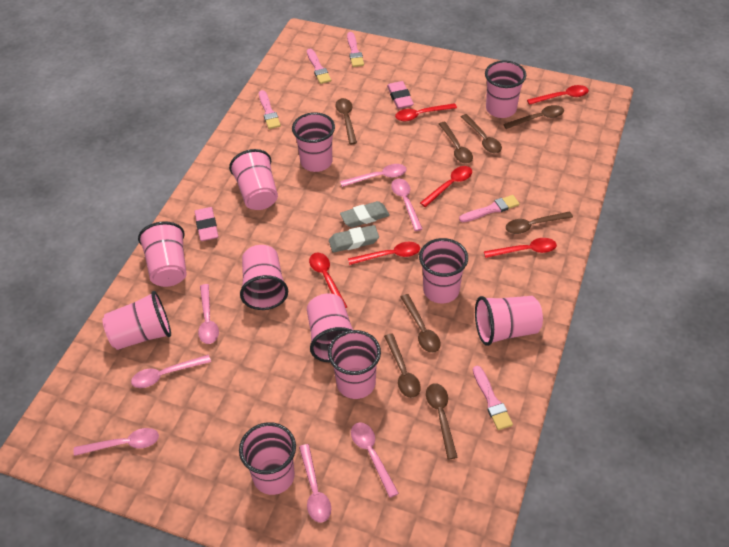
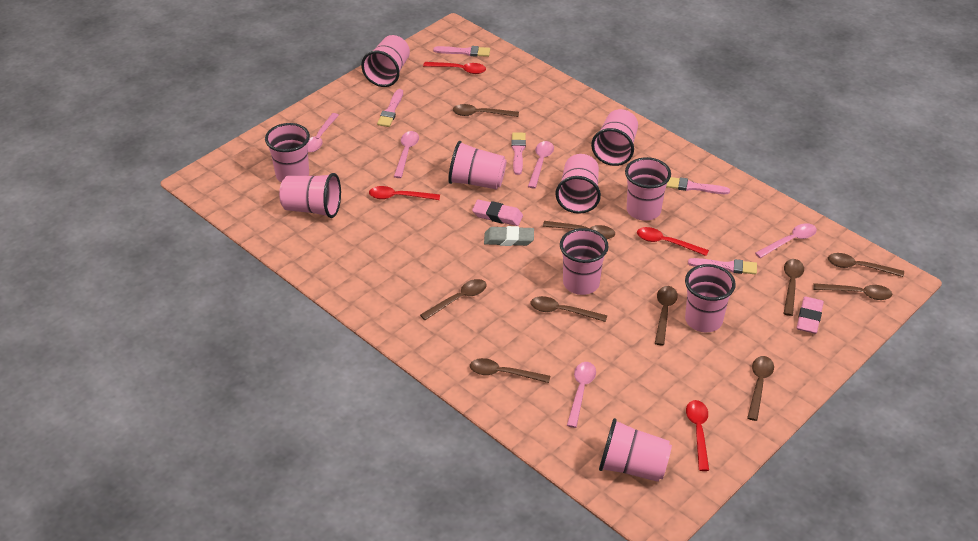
brown spoon: 8 -> 10
grey eraser: 2 -> 1
pink cup: 11 -> 10
pink spoon: 7 -> 5
red spoon: 6 -> 4

